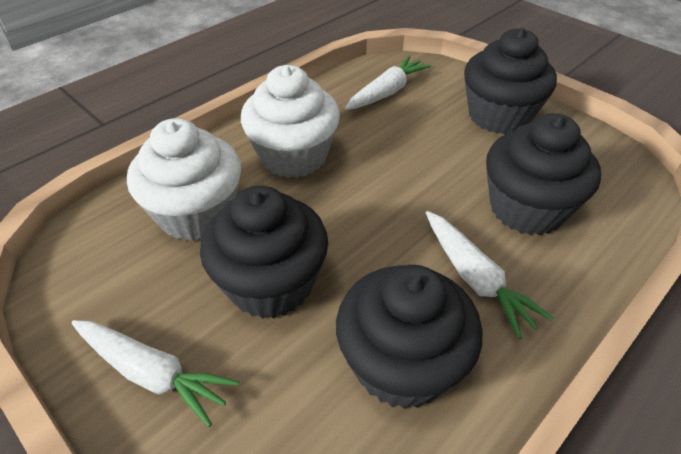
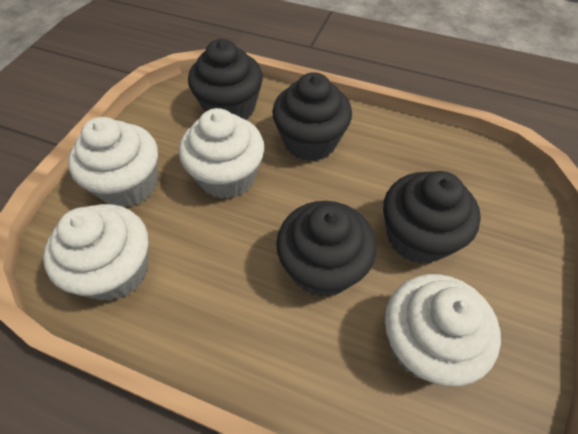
white carrot: 3 -> 0
white cupcake: 2 -> 4

